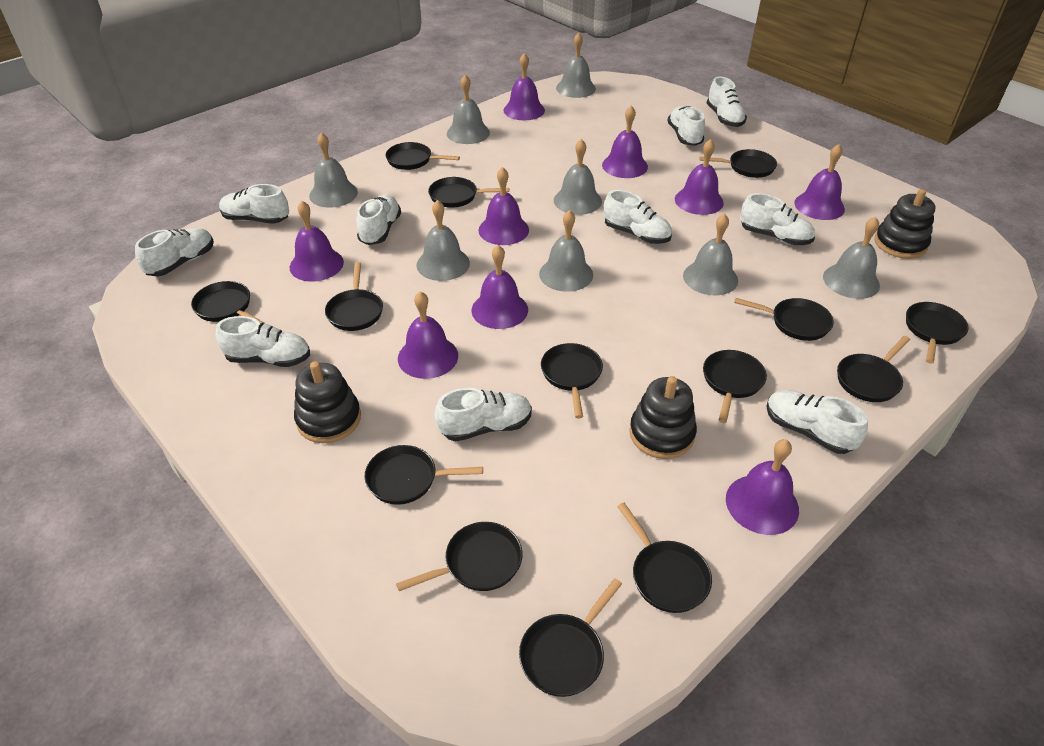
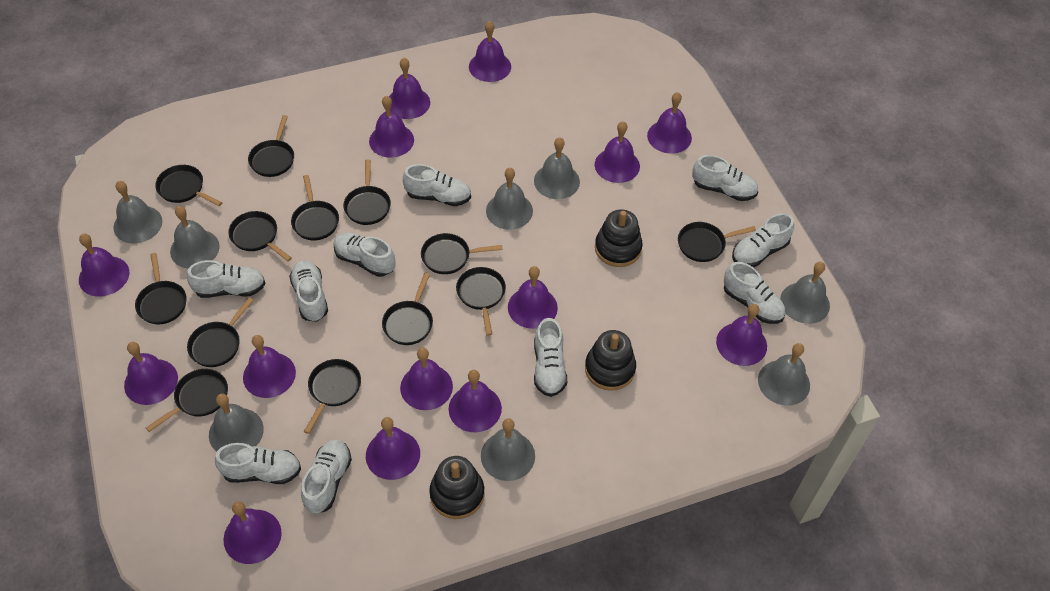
black pan: 14 -> 13
purple bell: 9 -> 14

